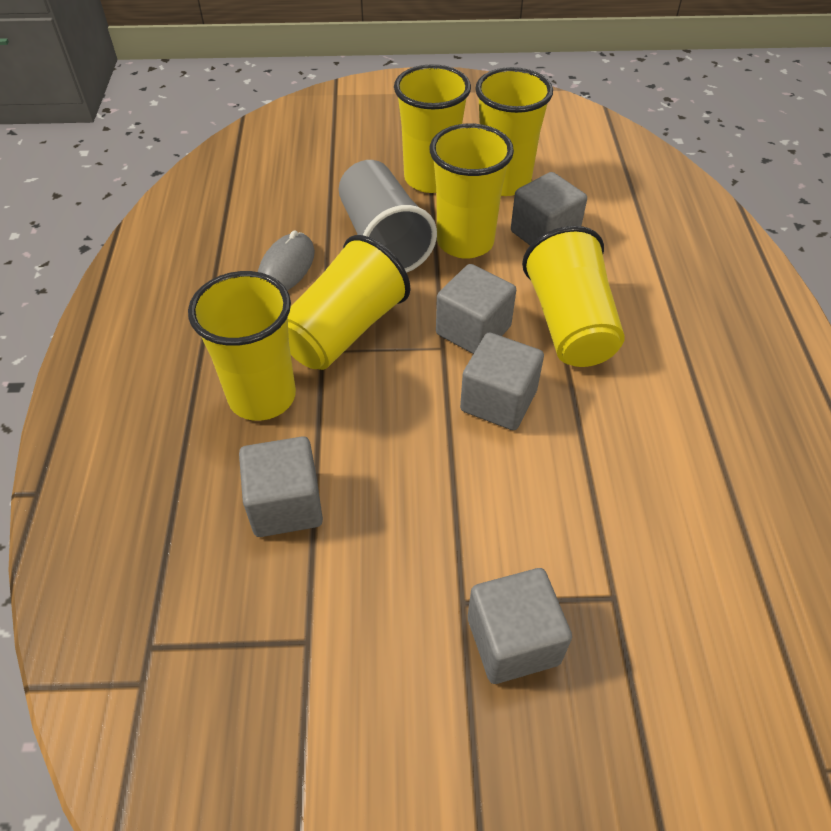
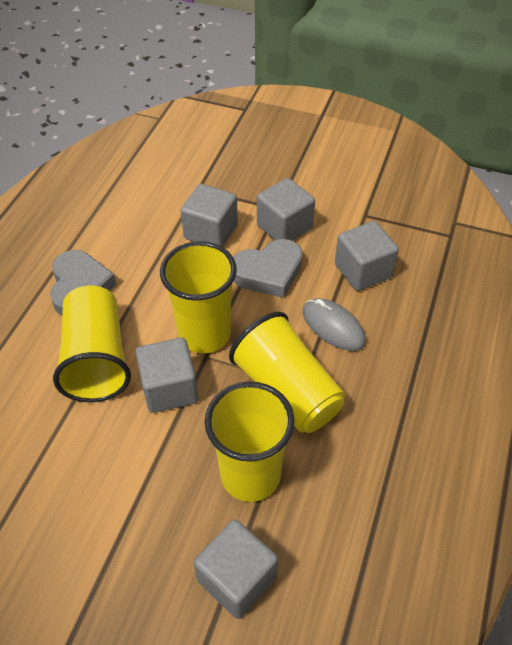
grey cup: 1 -> 0
grey heart: 0 -> 2
yellow cup: 6 -> 4

